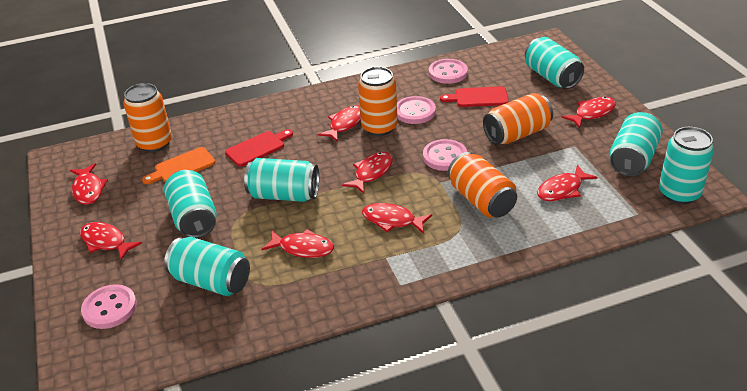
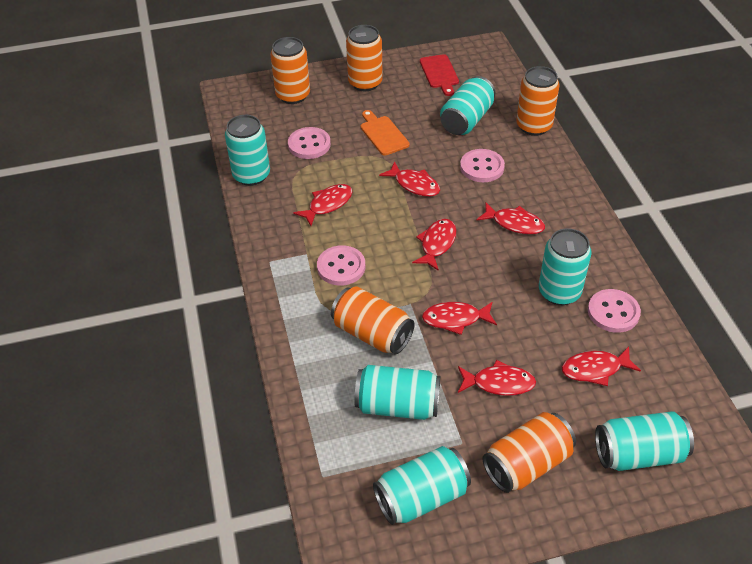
orange can: 4 -> 5
red cutting board: 2 -> 1
red fish: 8 -> 7

